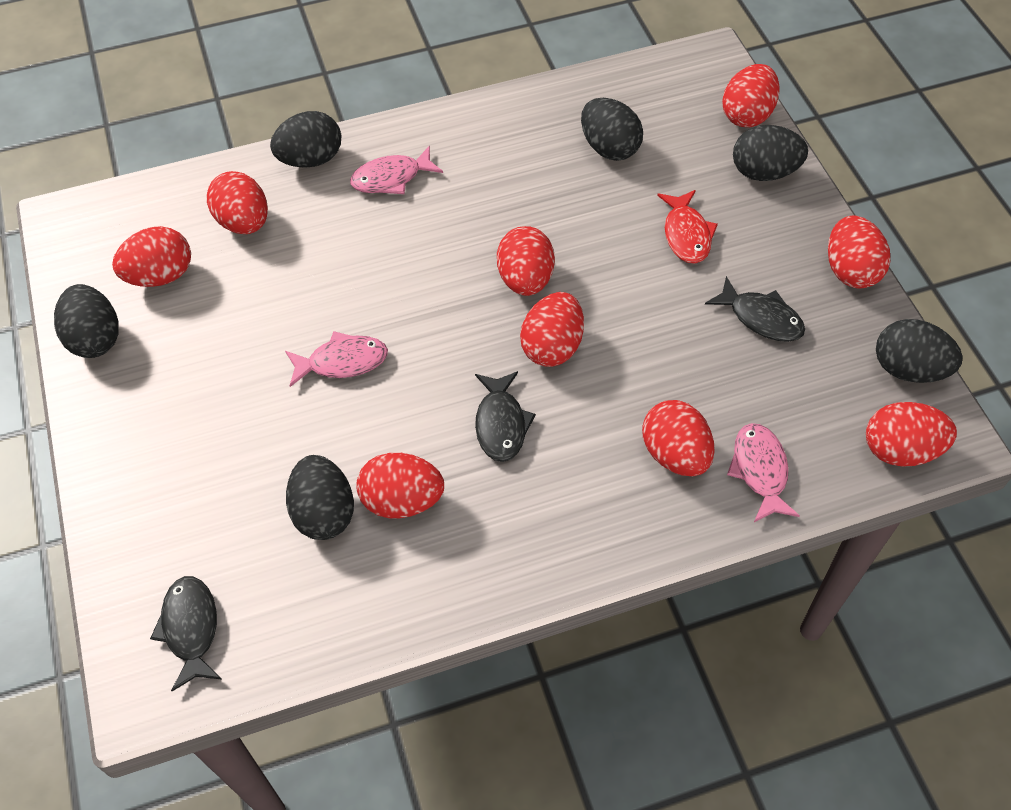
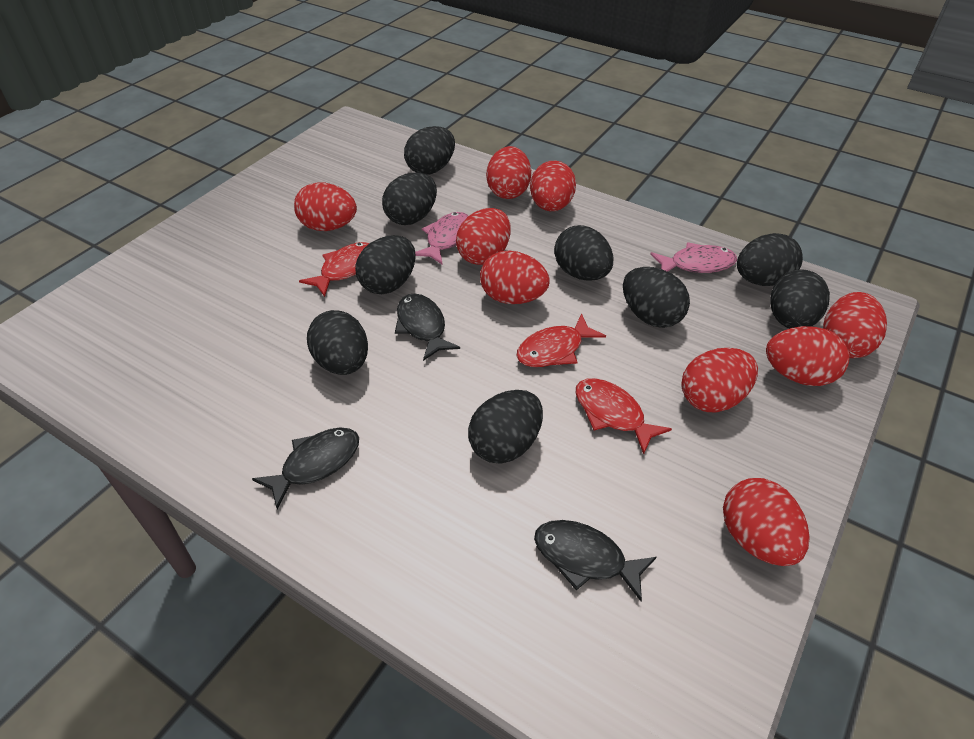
black egg: 6 -> 9
pink fish: 3 -> 2
red fish: 1 -> 3

